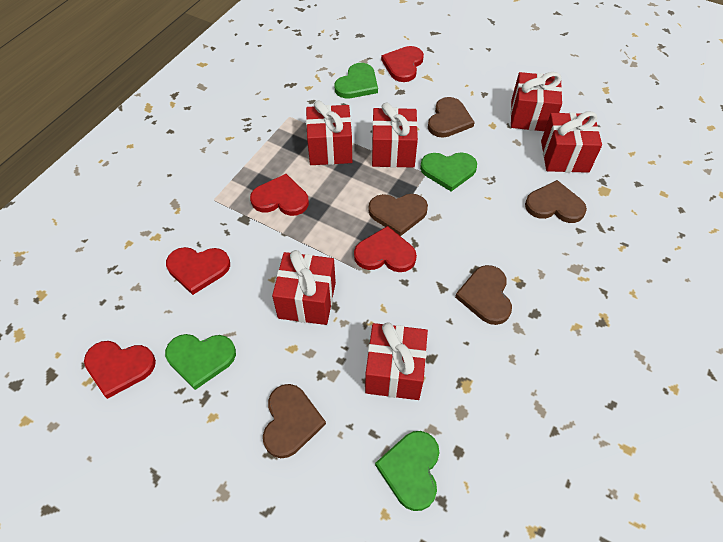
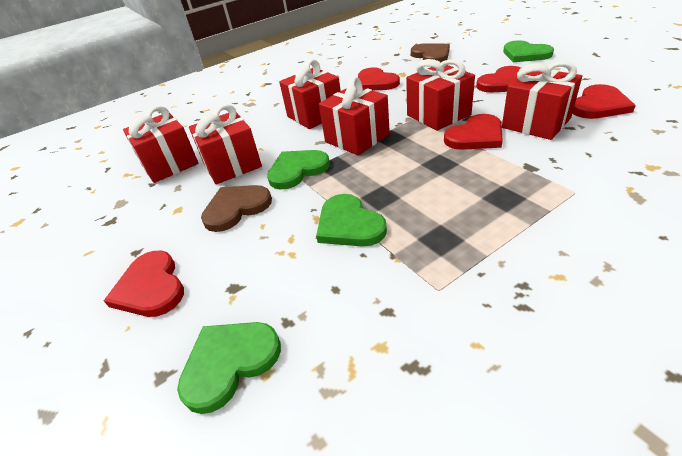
brown heart: 5 -> 2

